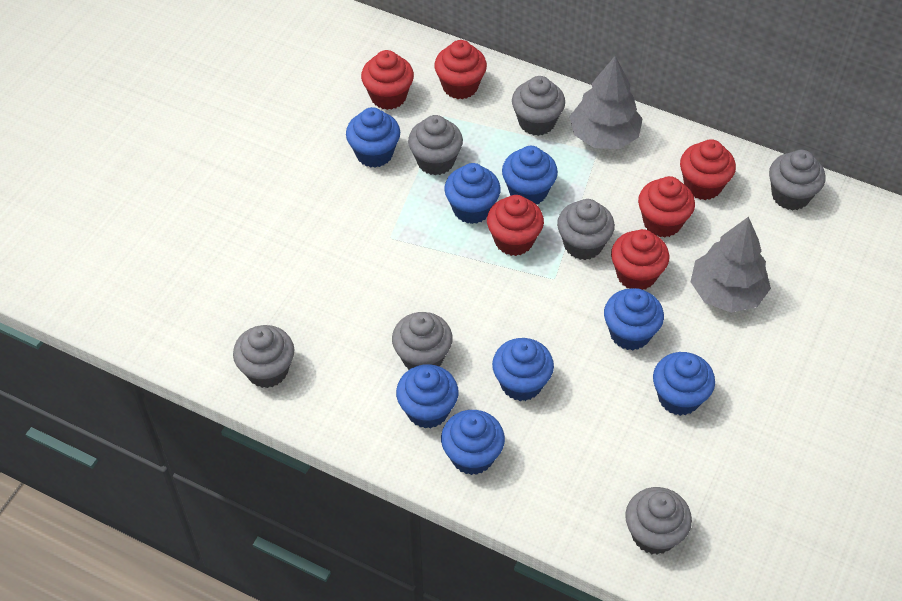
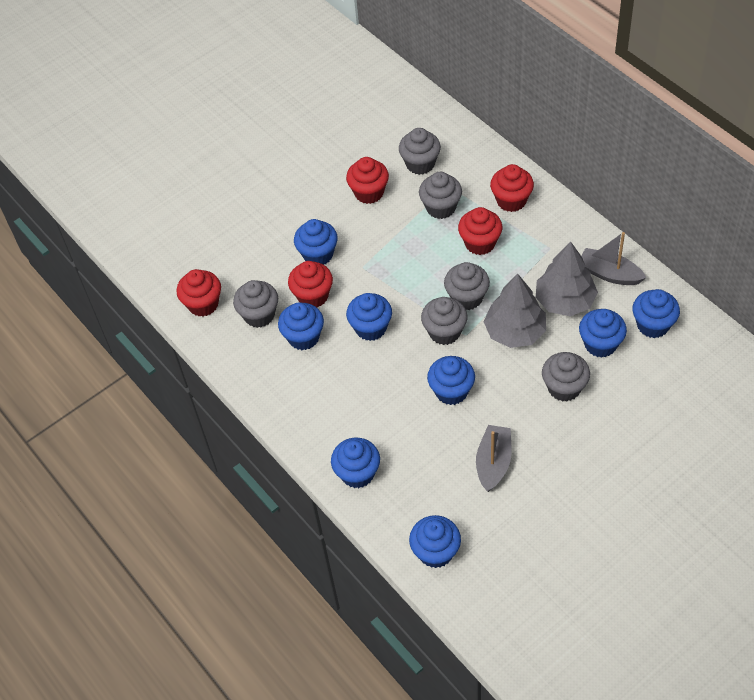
grey boat: 0 -> 2
grey cupcake: 7 -> 6
red cupcake: 6 -> 5

